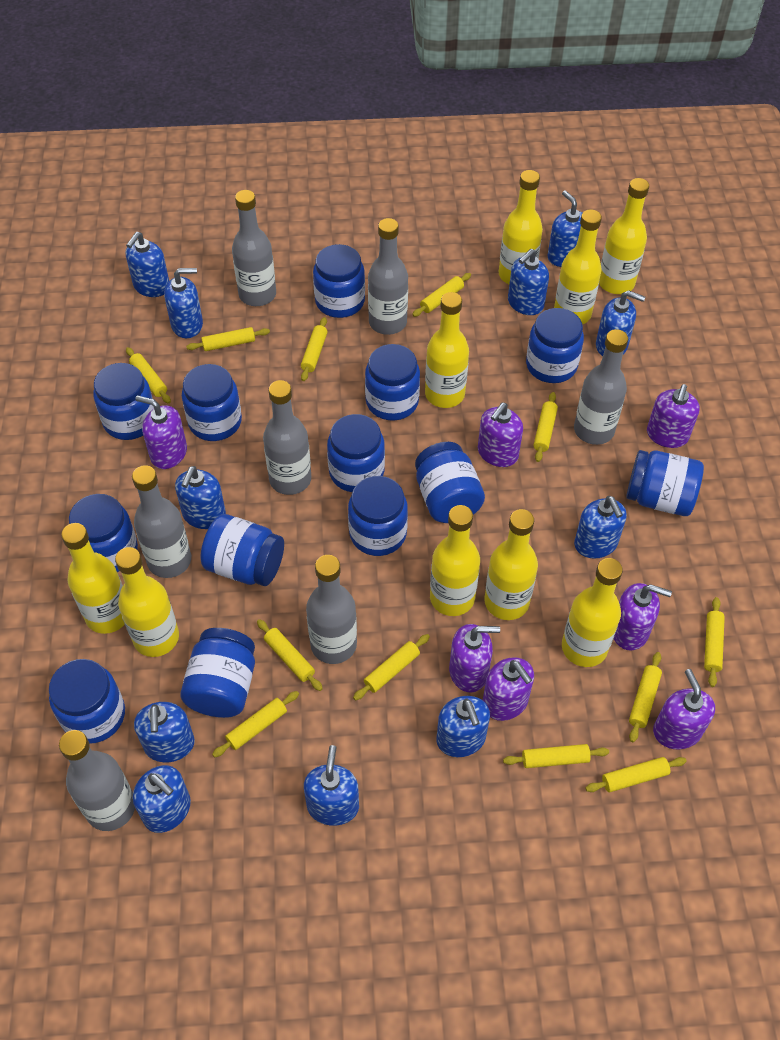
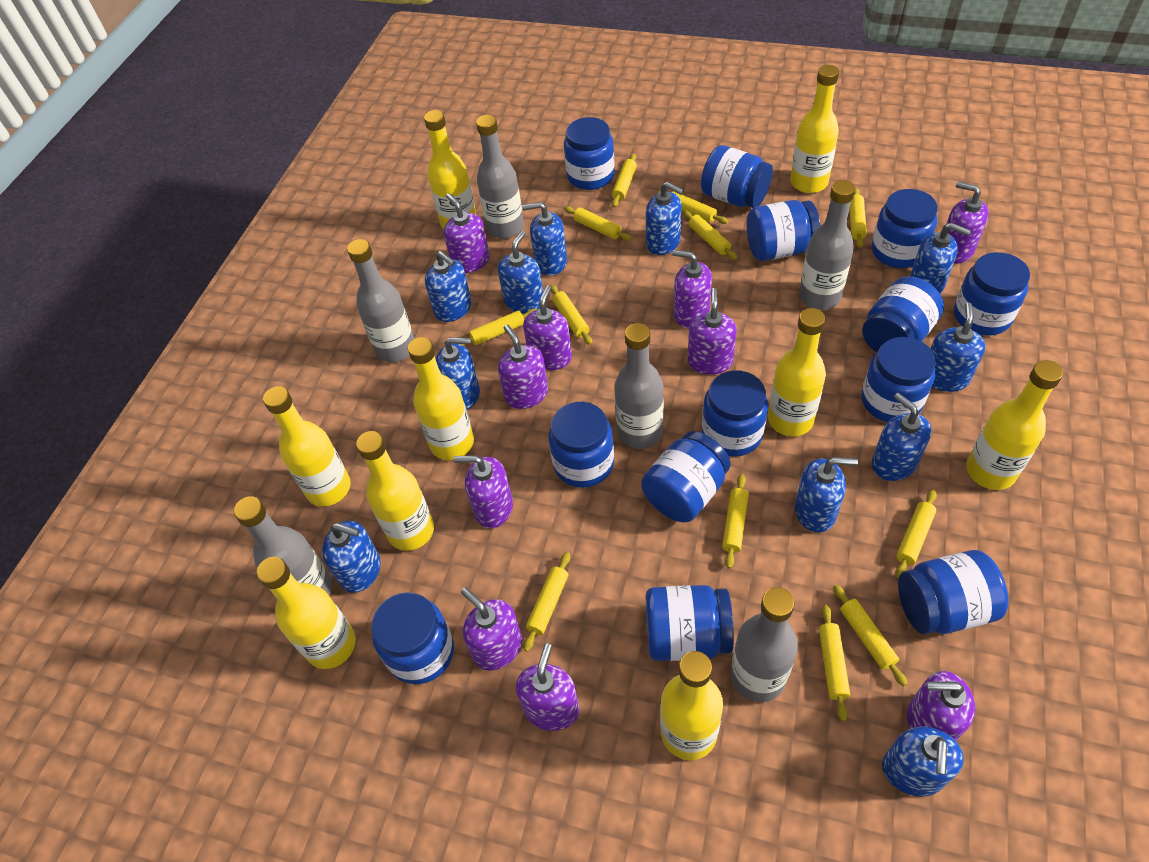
grey bottle: 7 -> 6
purple soap dispenser: 7 -> 10

